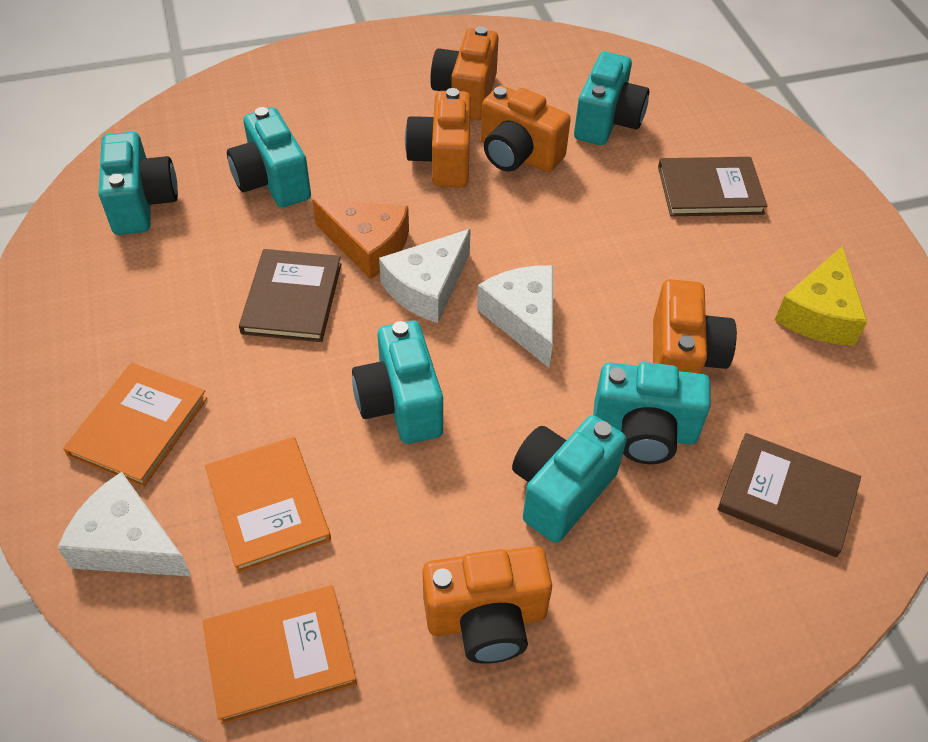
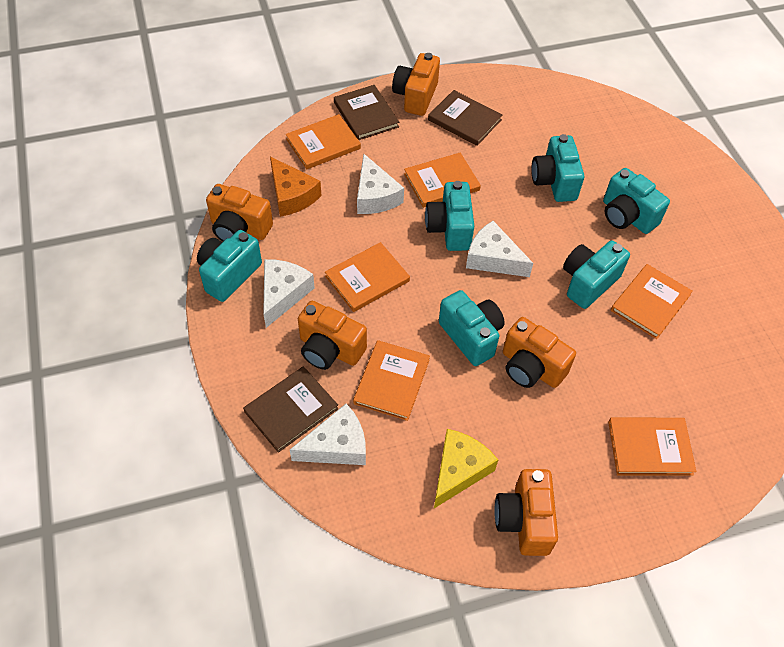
orange book: 3 -> 6
white cheese: 3 -> 4

